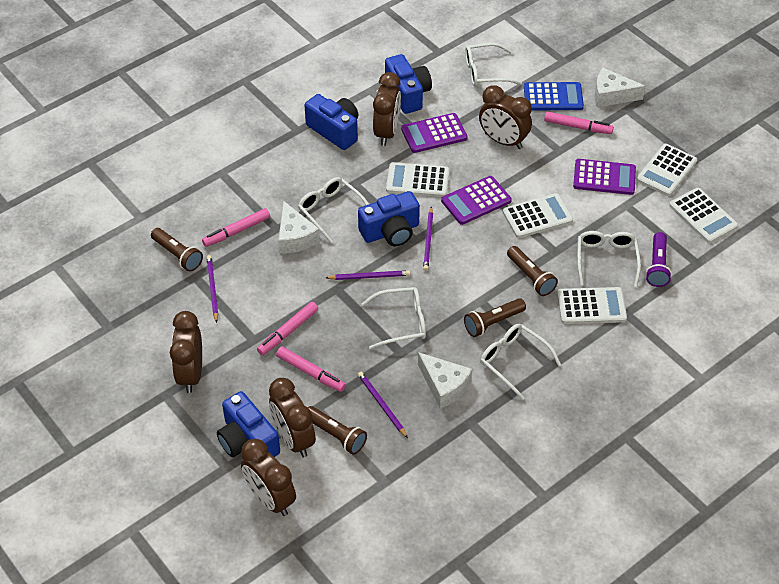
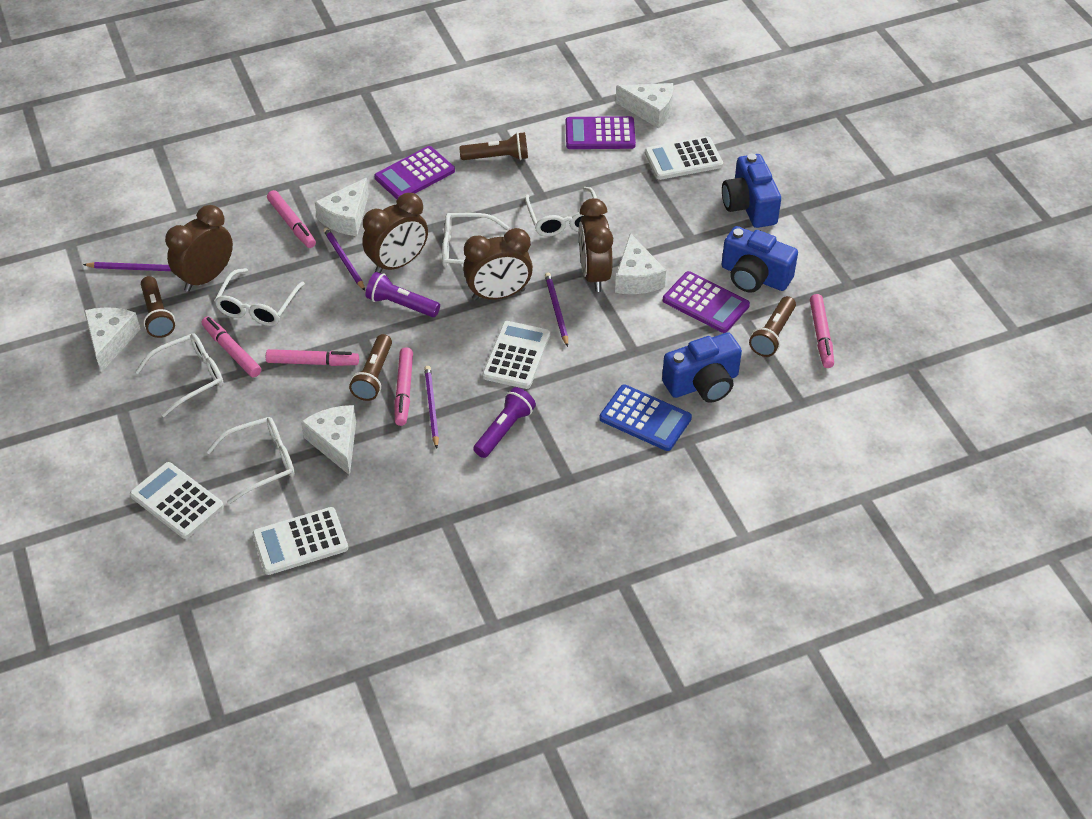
blue camera: 4 -> 3
brown clock: 5 -> 4
pink marker: 4 -> 5
purple flashlight: 1 -> 2
white calculator: 5 -> 4
white cheese: 3 -> 5

